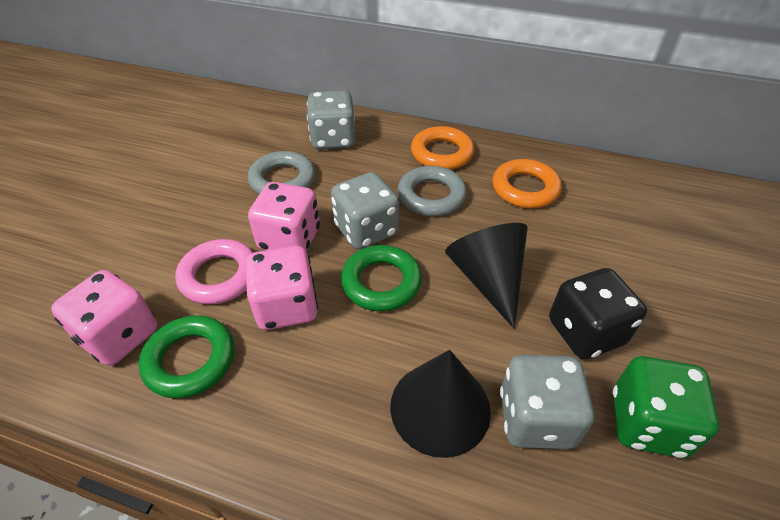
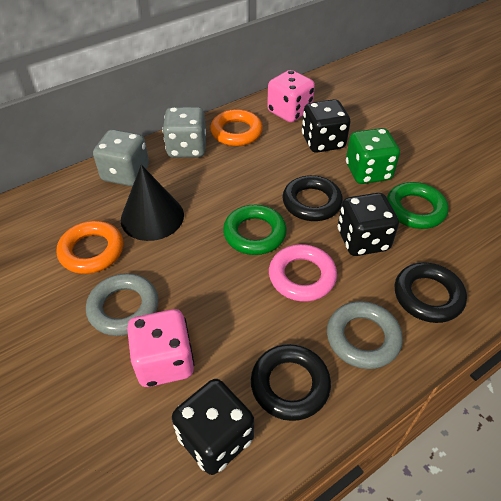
black cone: 2 -> 1
black dice: 1 -> 3
black ring: 0 -> 3
grey dice: 3 -> 2
pink dice: 3 -> 2

